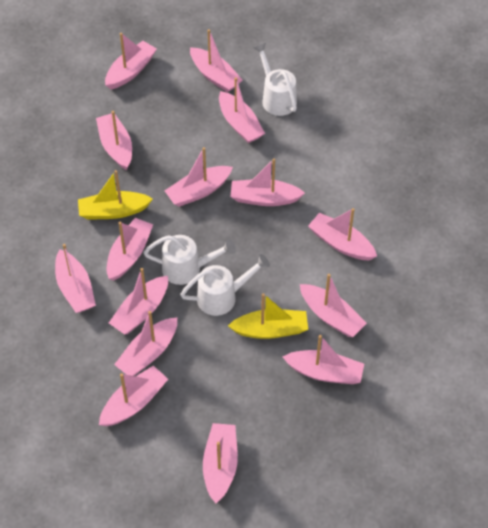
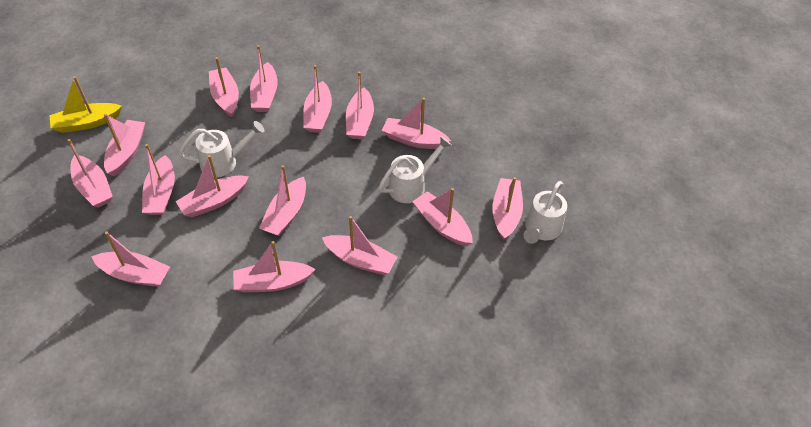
yellow boat: 2 -> 1

